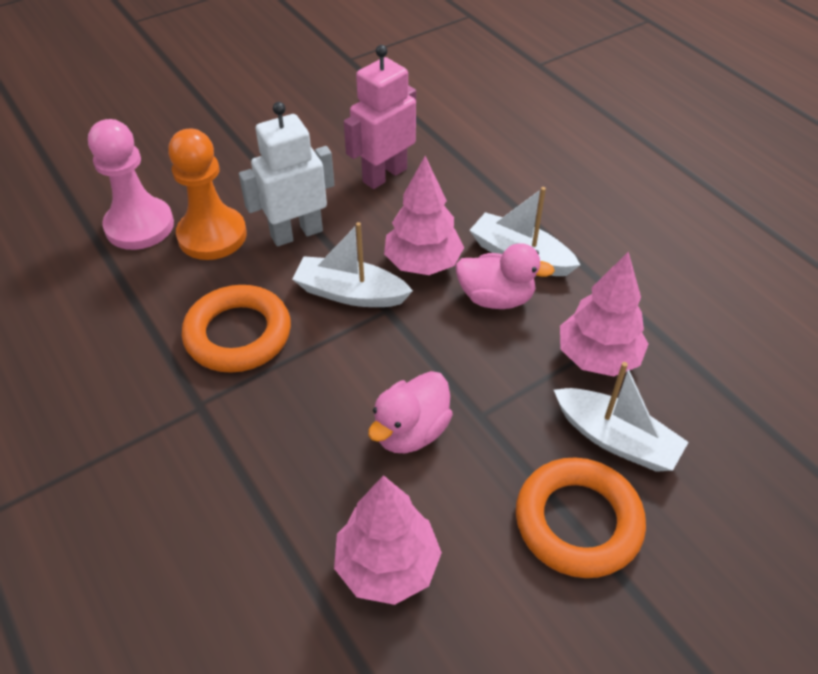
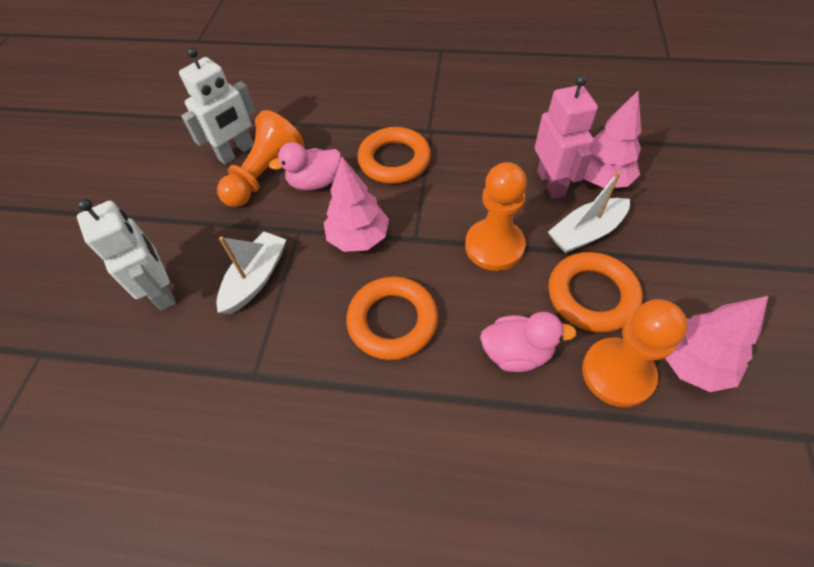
orange pawn: 1 -> 3
orange ring: 2 -> 3
pink pawn: 1 -> 0
white boat: 3 -> 2
white robot: 1 -> 2

